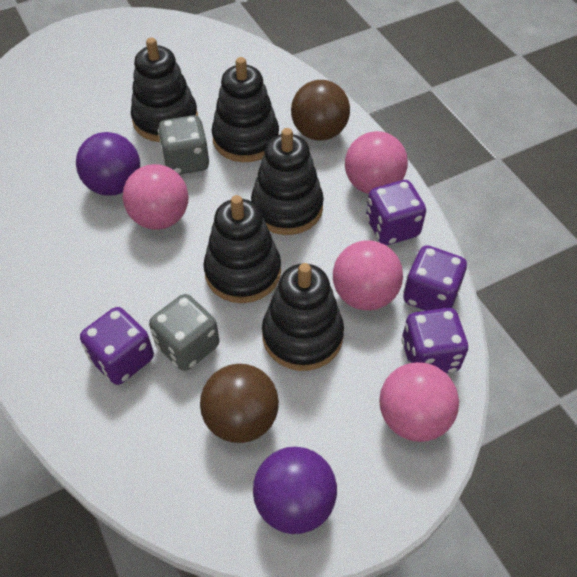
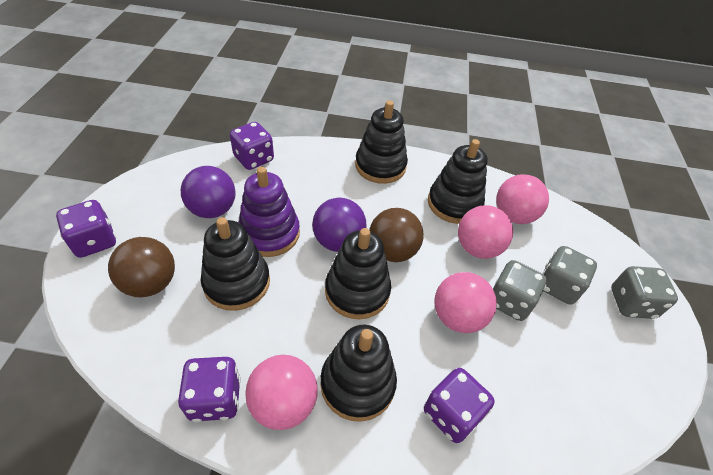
grey dice: 2 -> 3
purple stacking toy: 0 -> 1

